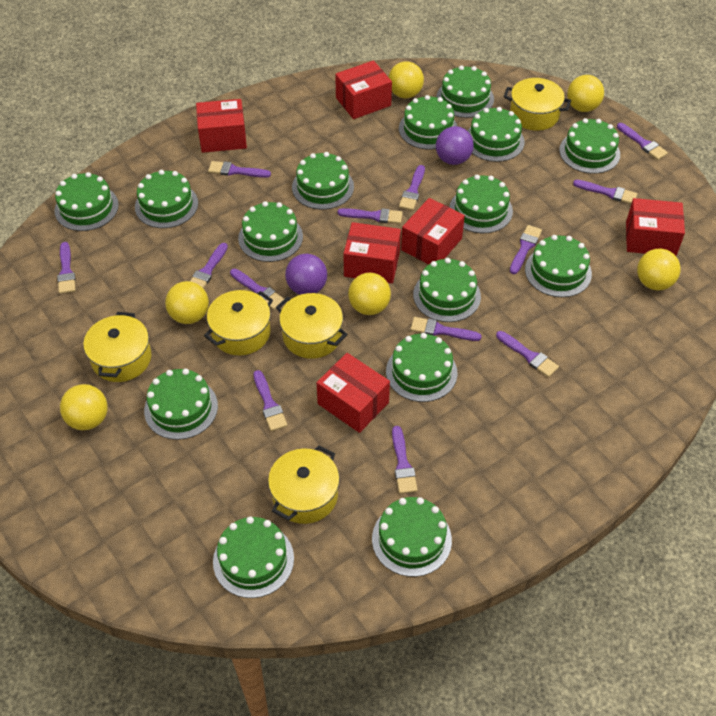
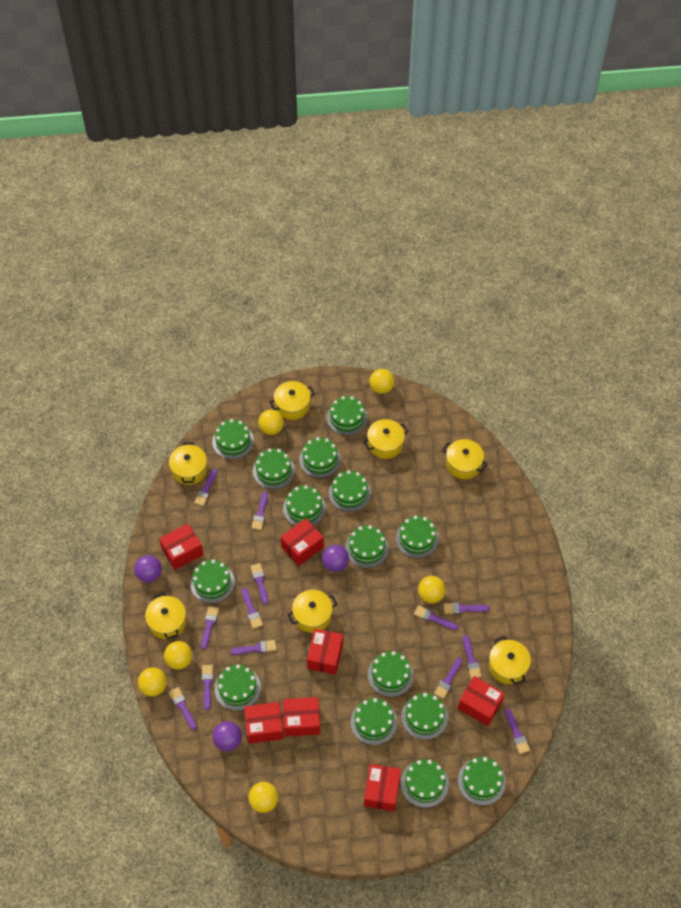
purple ball: 2 -> 3
red box: 6 -> 7
yellow pot: 5 -> 7

